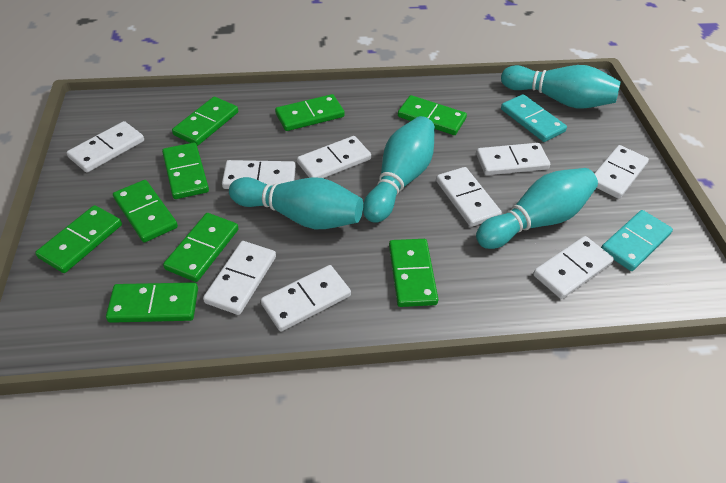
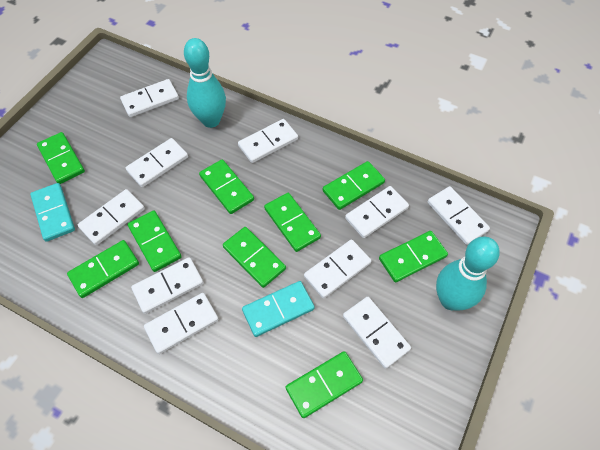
turquoise bowling pin: 4 -> 2
white domino: 9 -> 10

